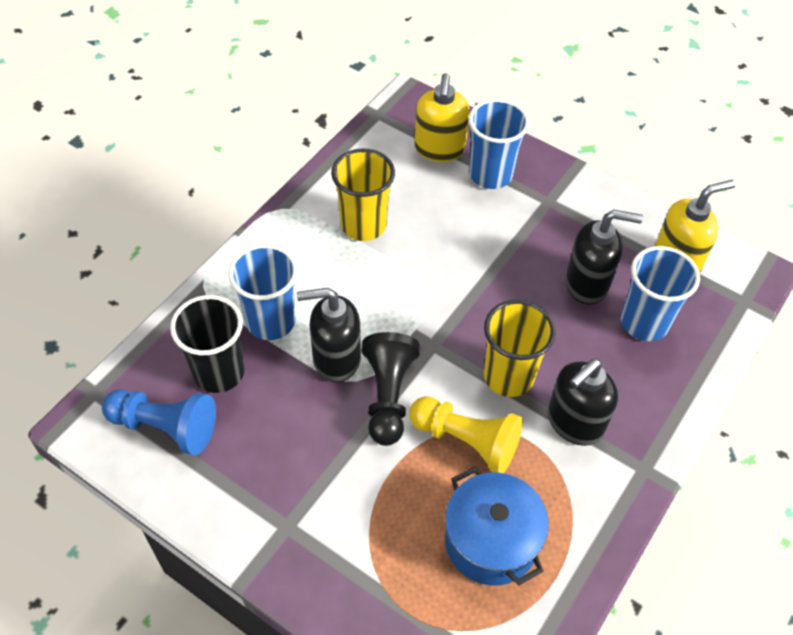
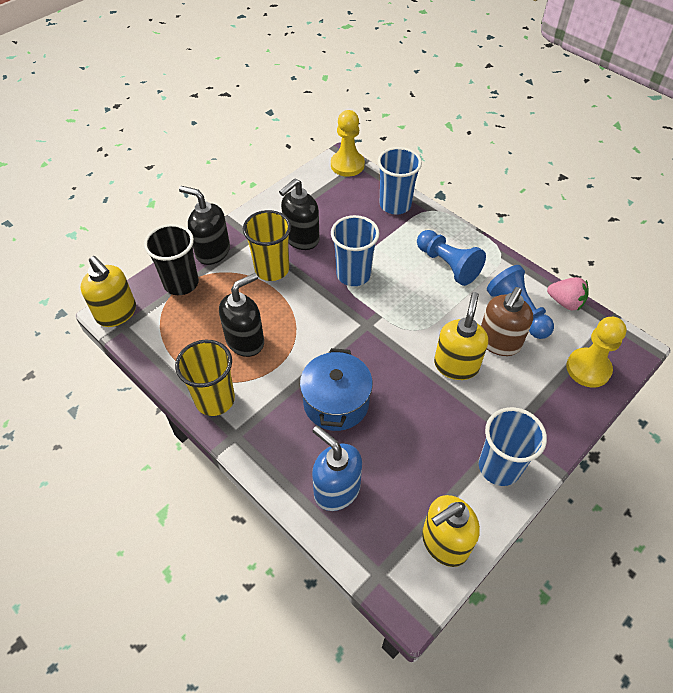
black pawn: 1 -> 0
blue pawn: 1 -> 2
blue soap dispenser: 0 -> 1
brown soap dispenser: 0 -> 1
pink strawberry: 0 -> 1
yellow pawn: 1 -> 2
yellow soap dispenser: 2 -> 3

